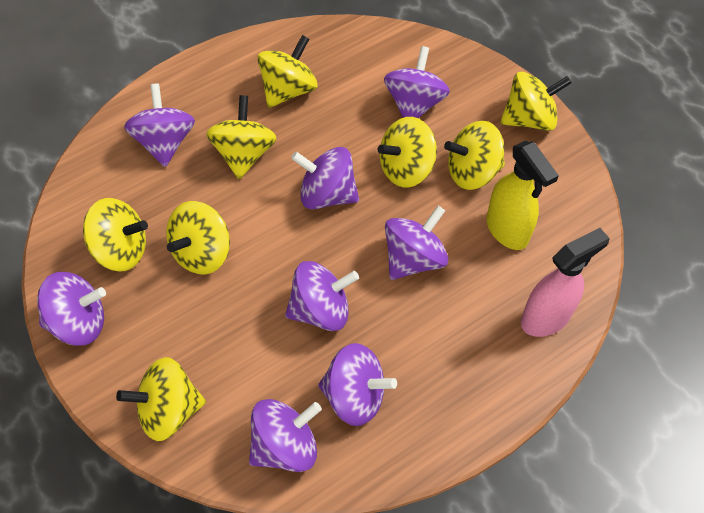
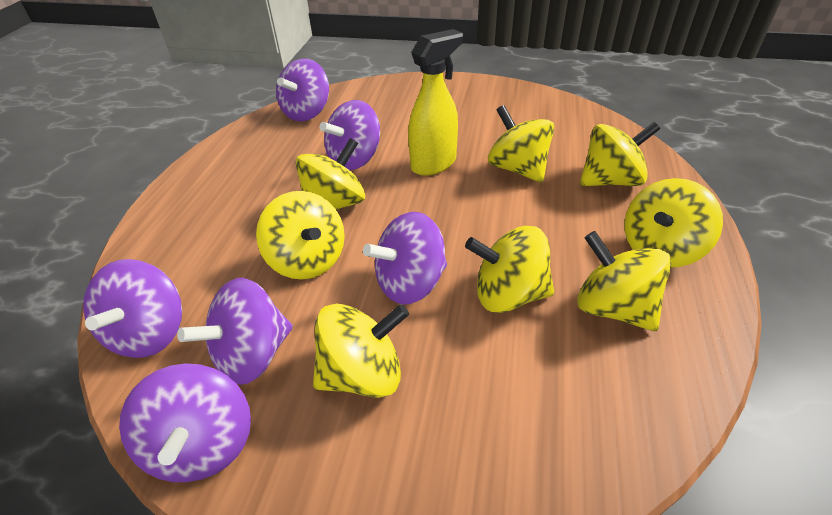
pink spray bottle: 1 -> 0
purple spinning top: 8 -> 6

